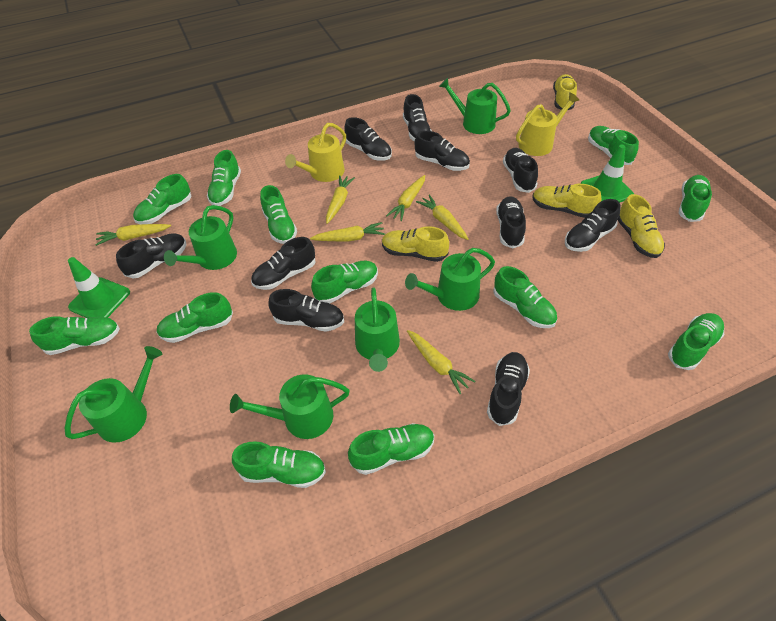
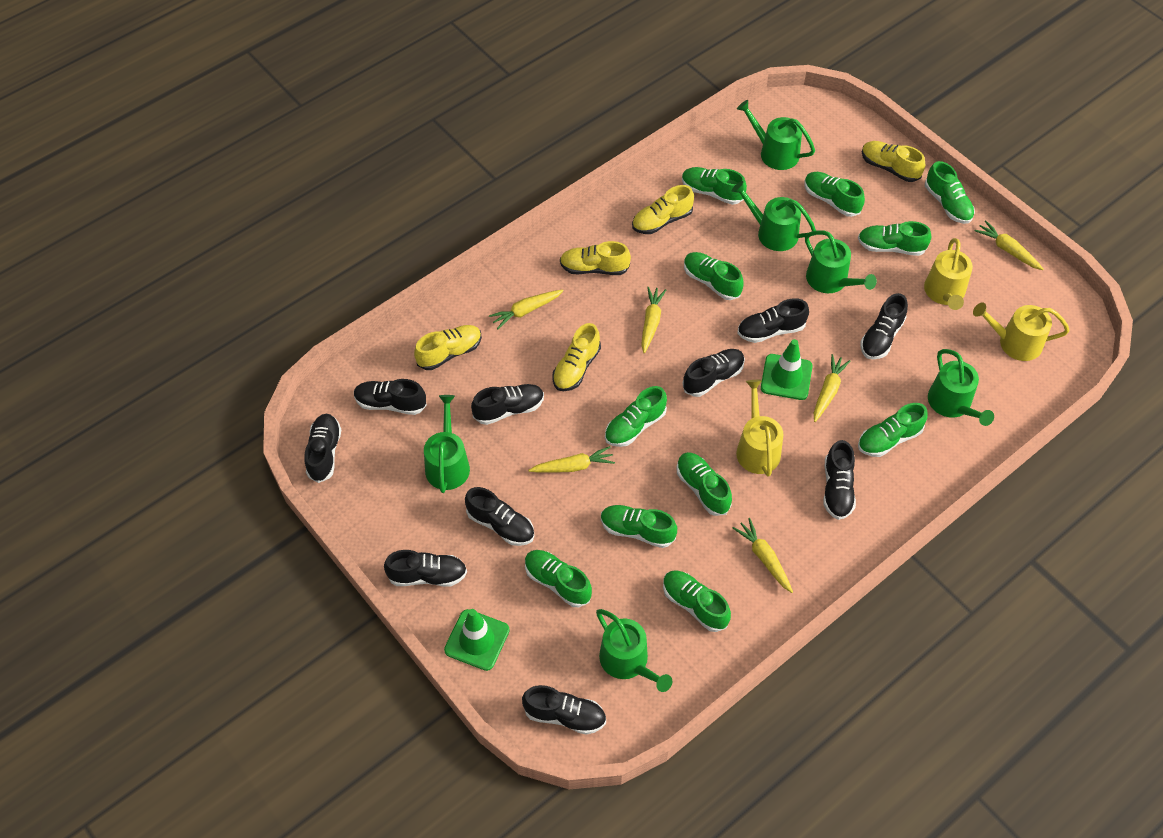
green shoe: 12 -> 11
yellow shoe: 4 -> 5
yellow watering can: 2 -> 3

